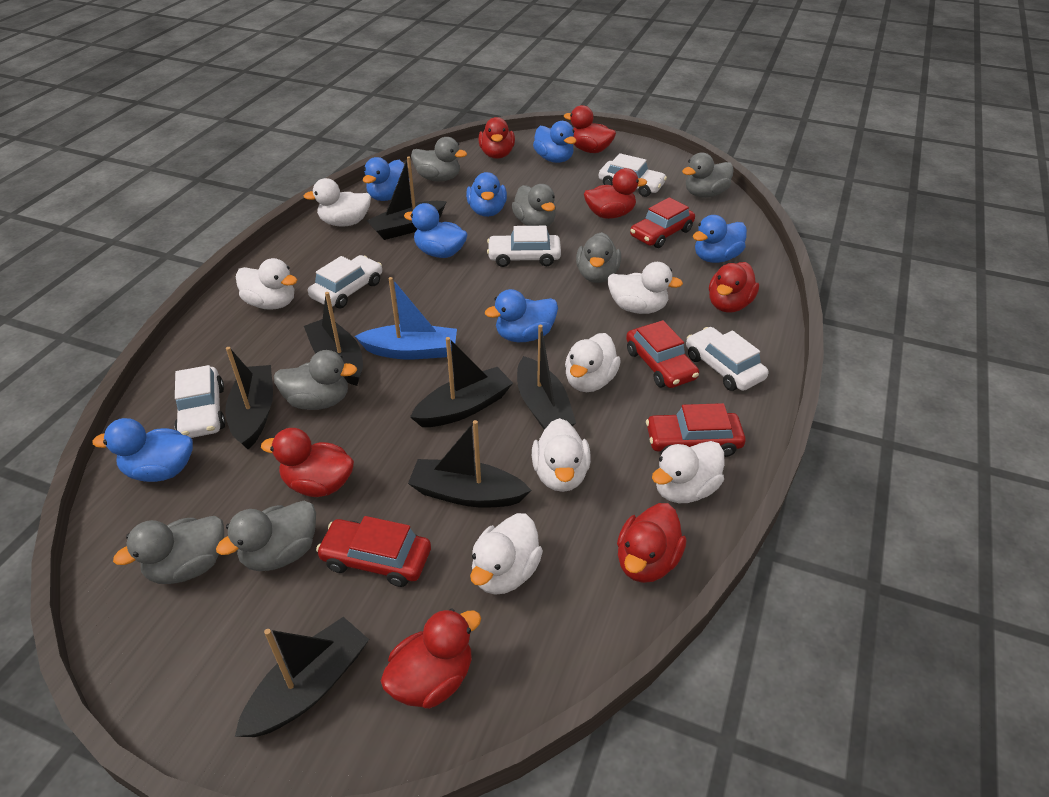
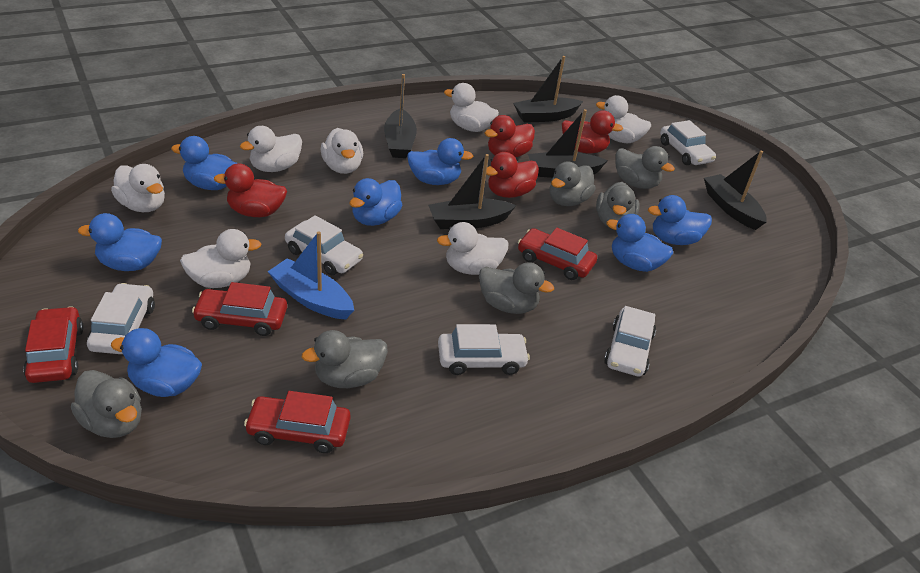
black boat: 7 -> 5
grey duck: 7 -> 6
red duck: 7 -> 4

